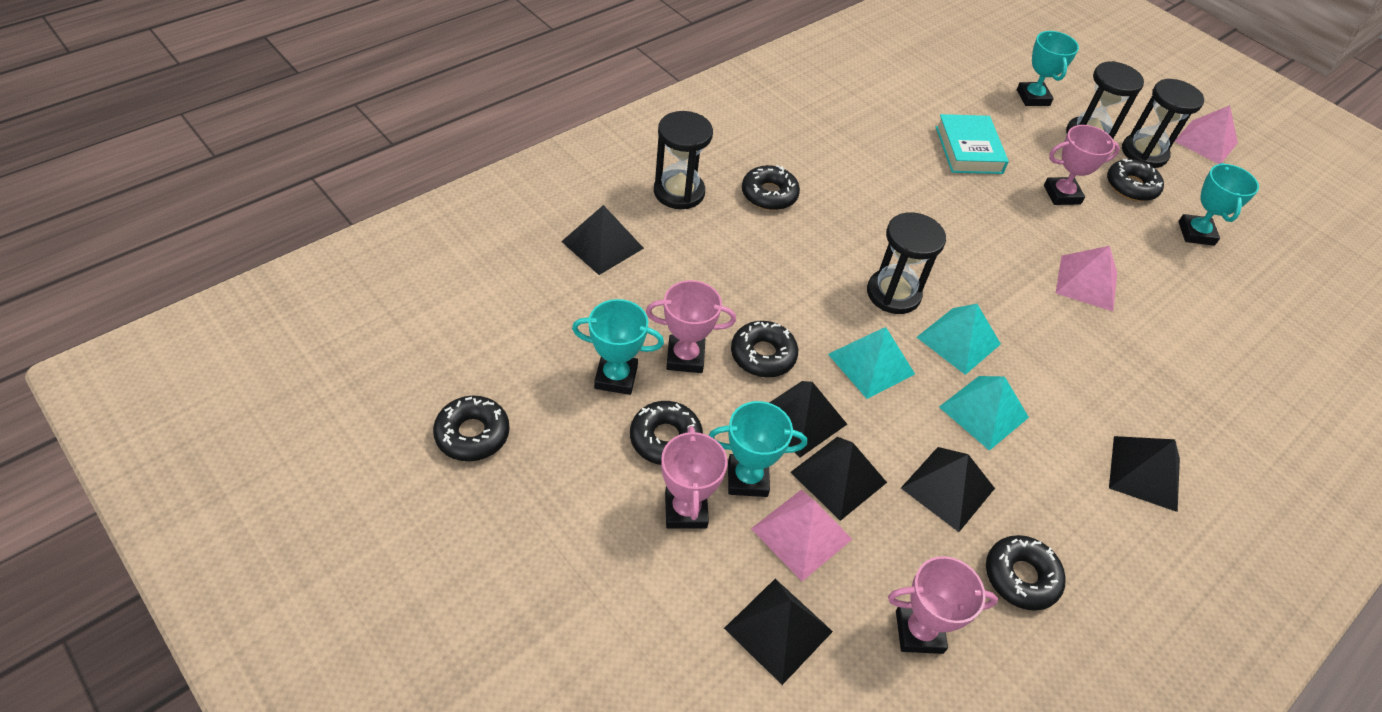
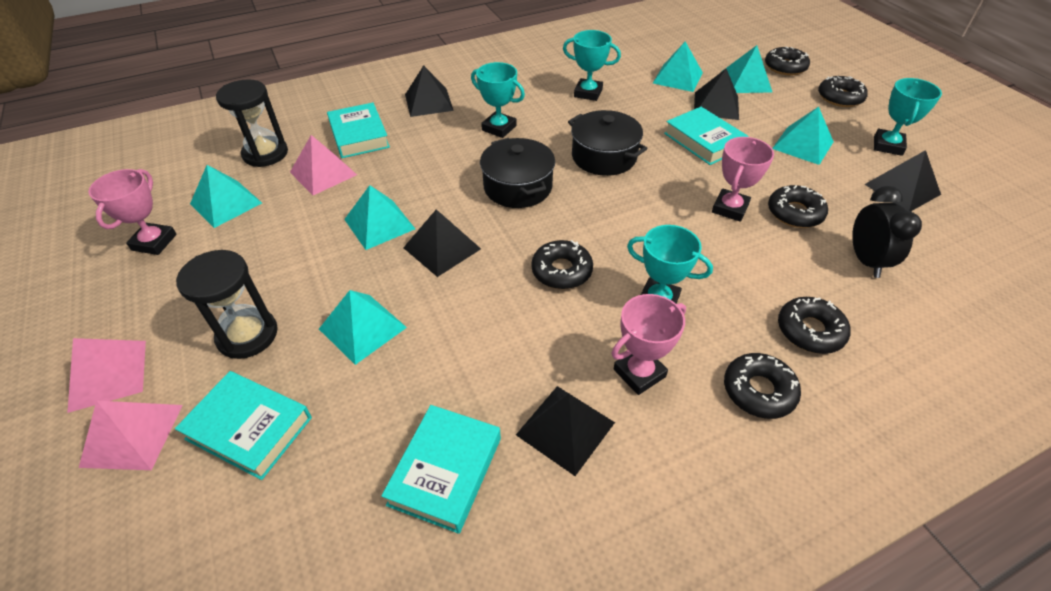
black clock: 0 -> 1
black hourglass: 4 -> 2
black pot: 0 -> 2
black pyramid: 6 -> 5
pink trophy: 4 -> 3
turquoise book: 1 -> 4
turquoise pyramid: 3 -> 6

